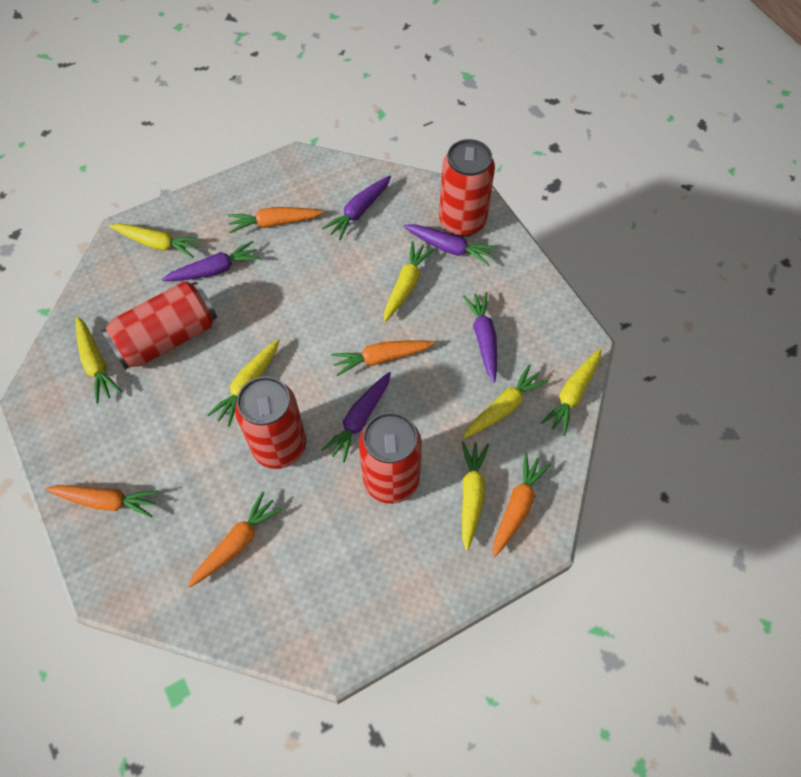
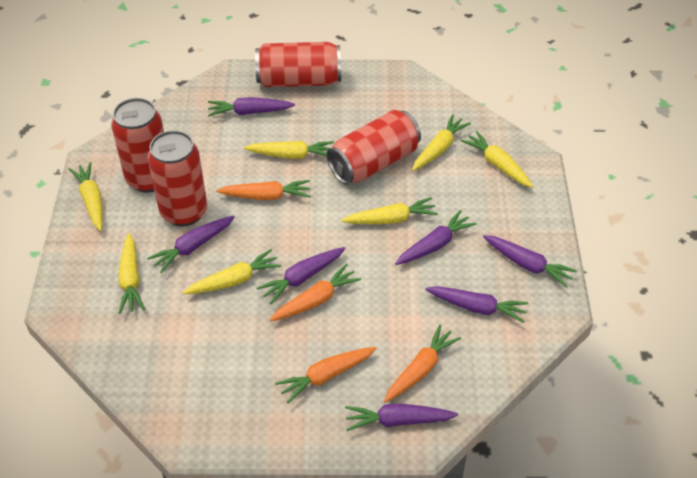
orange carrot: 5 -> 4
purple carrot: 5 -> 7

